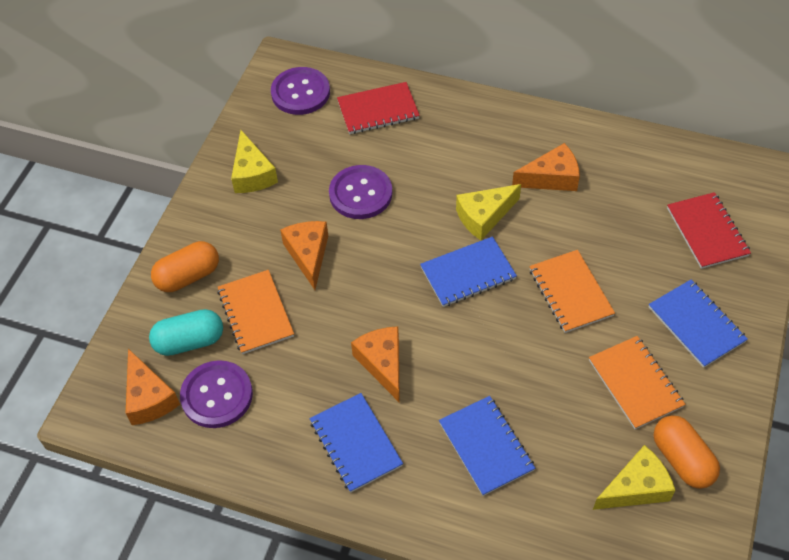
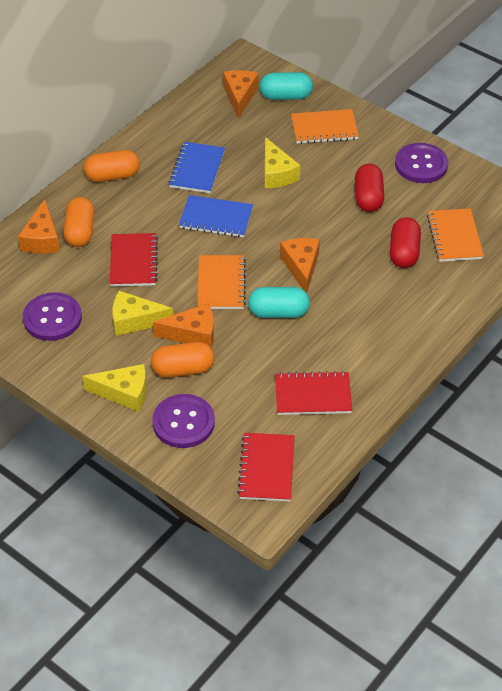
blue notebook: 4 -> 2
orange capsule: 2 -> 3
red capsule: 0 -> 2
red notebook: 2 -> 3
turquoise capsule: 1 -> 2

